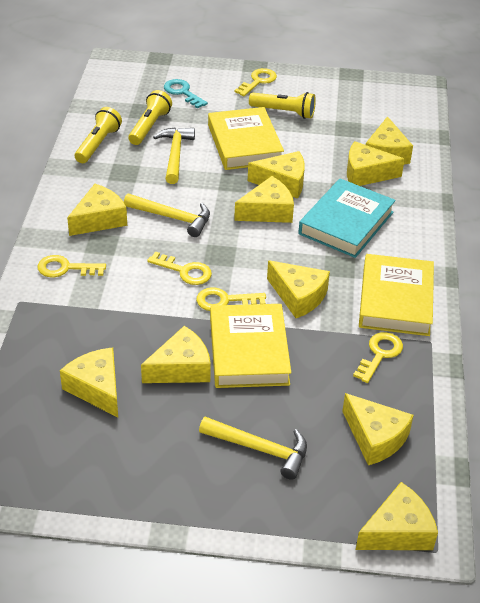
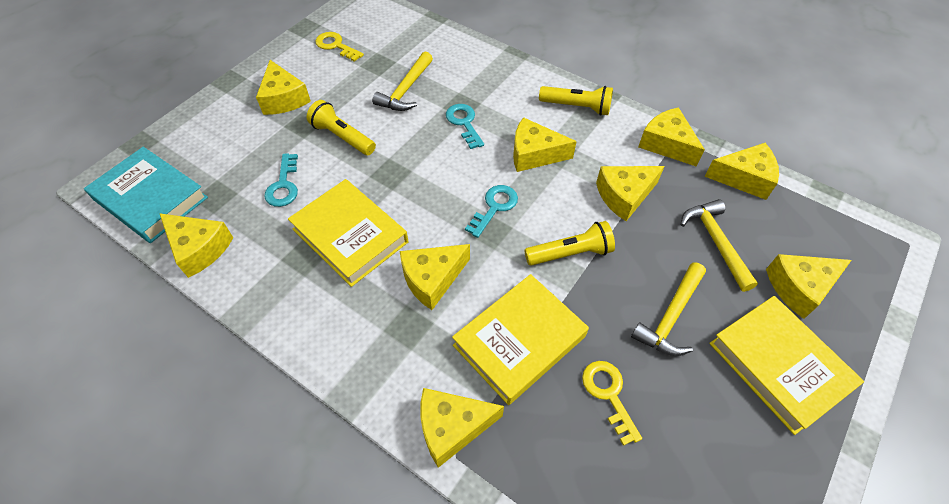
turquoise key: 1 -> 3
yellow cheese: 10 -> 9
yellow key: 5 -> 2

